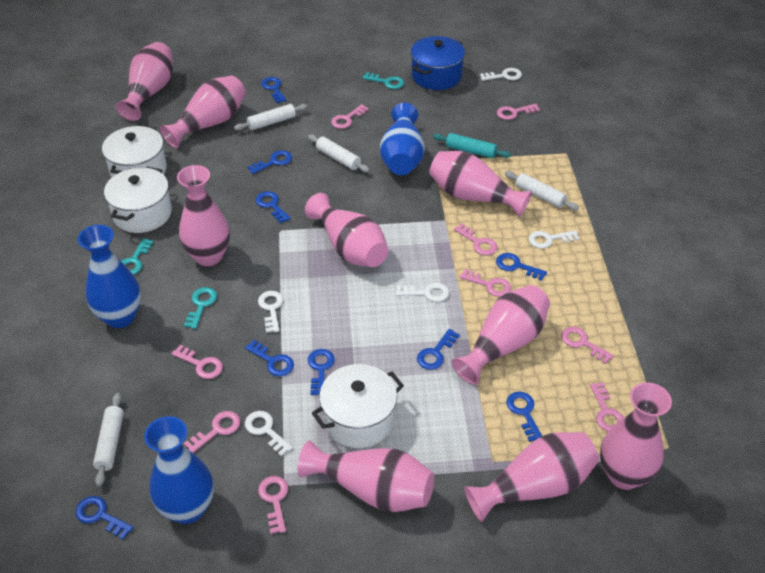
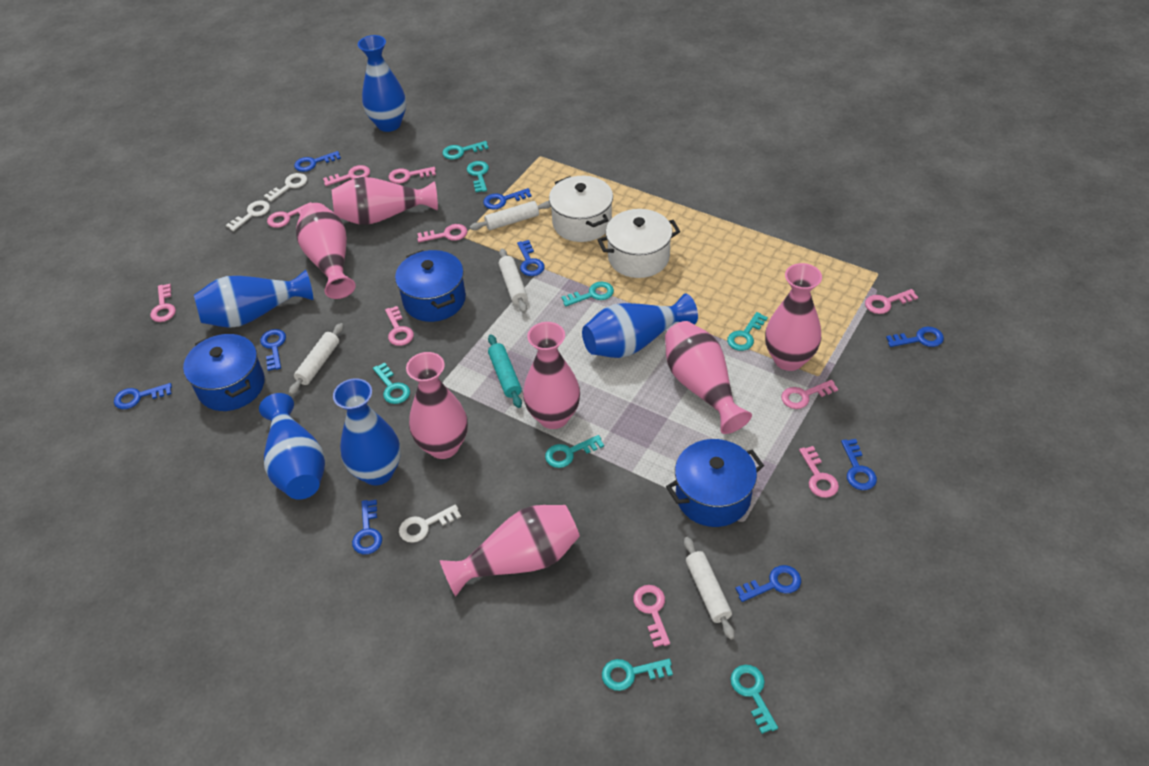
blue pot: 1 -> 3
blue vase: 3 -> 5
pink key: 9 -> 10
pink vase: 9 -> 7
turquoise key: 3 -> 8
white key: 5 -> 3
white pot: 3 -> 2

